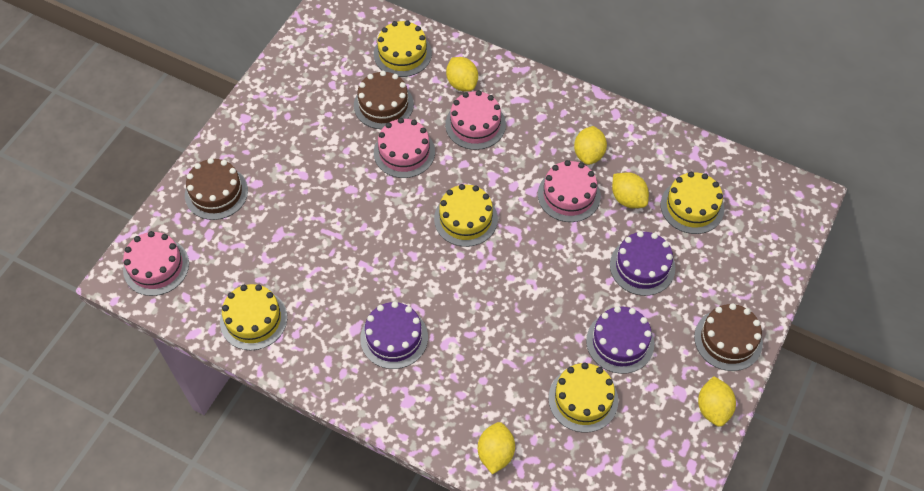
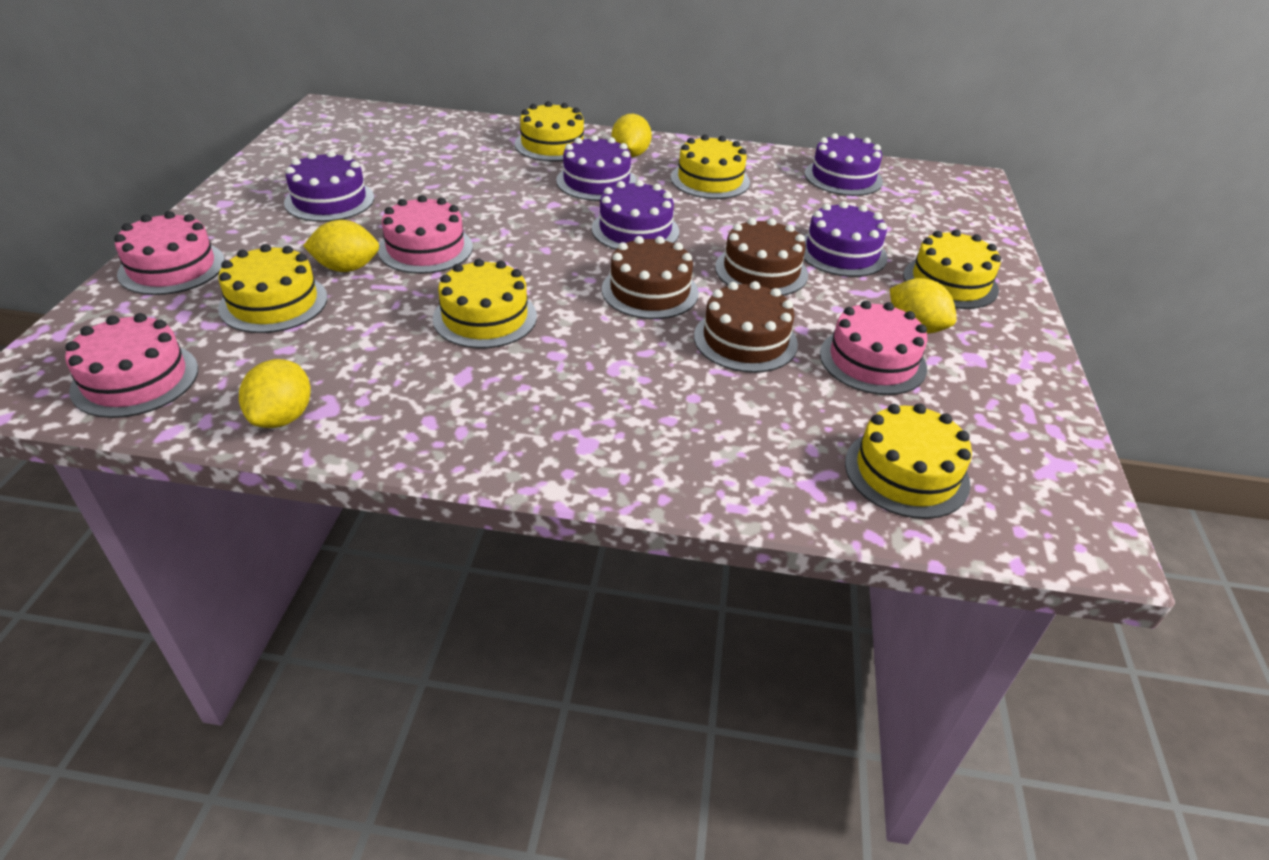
purple cake: 3 -> 5
yellow cake: 5 -> 6
yellow lemon: 5 -> 4

